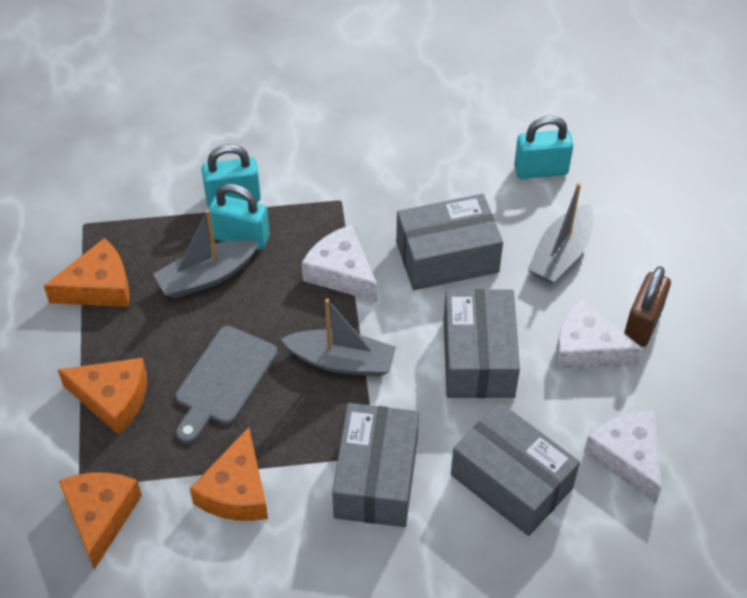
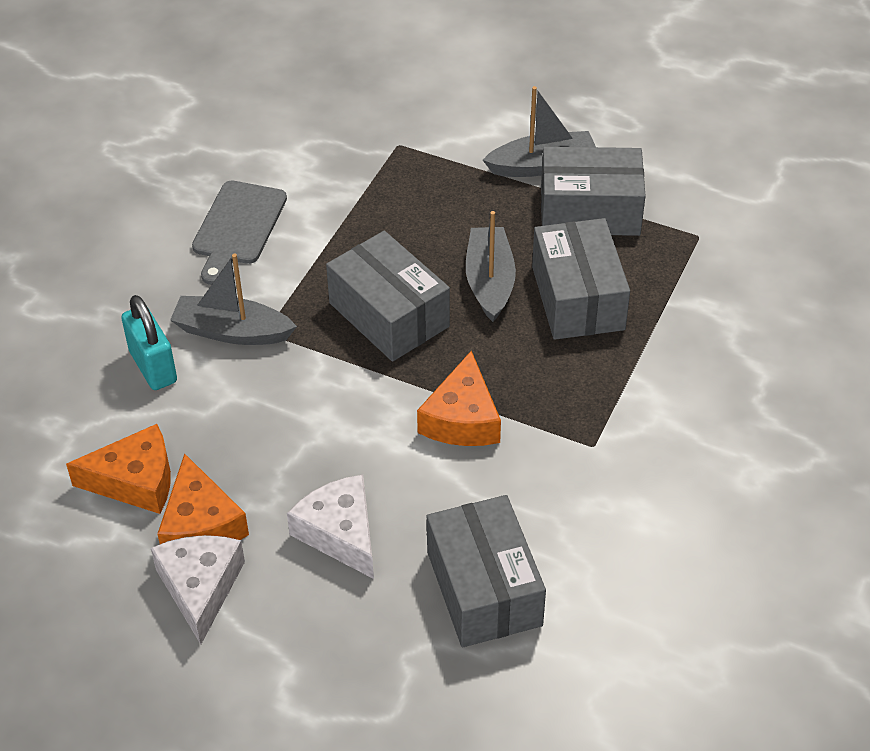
brown padlock: 1 -> 0
orange cheese: 4 -> 3
turquoise padlock: 3 -> 1
white cheese: 3 -> 2

